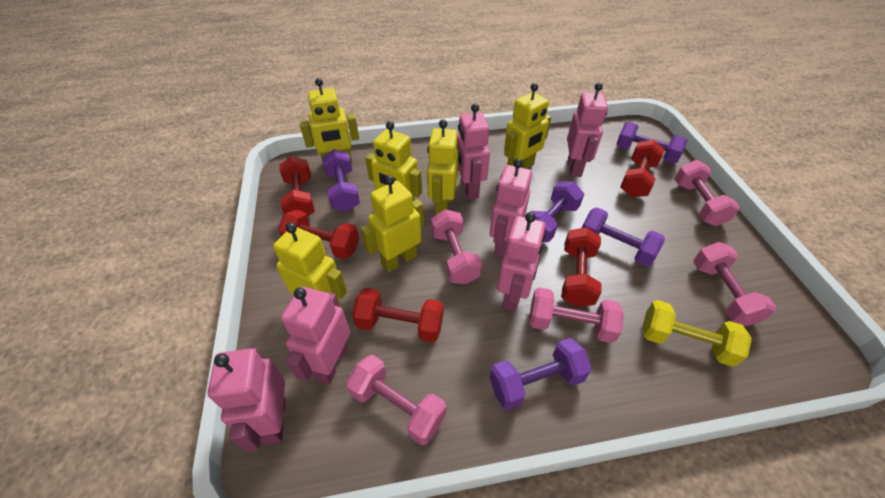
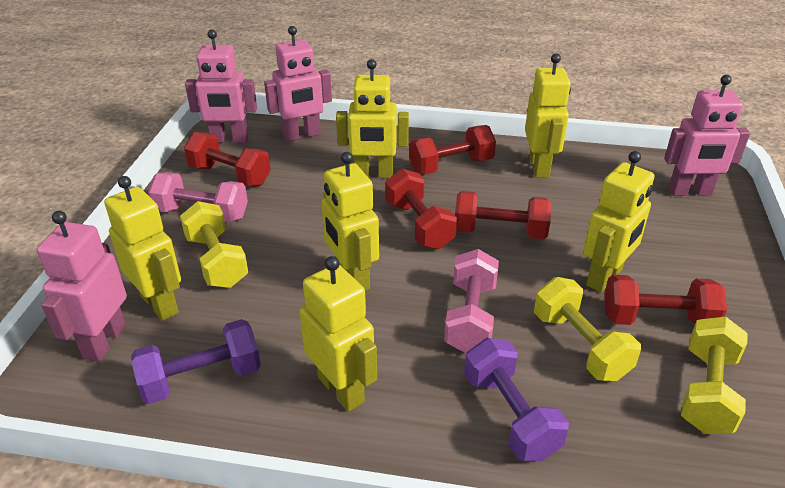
pink dumbbell: 5 -> 2
pink robot: 6 -> 4
purple dumbbell: 5 -> 2
yellow dumbbell: 1 -> 3

